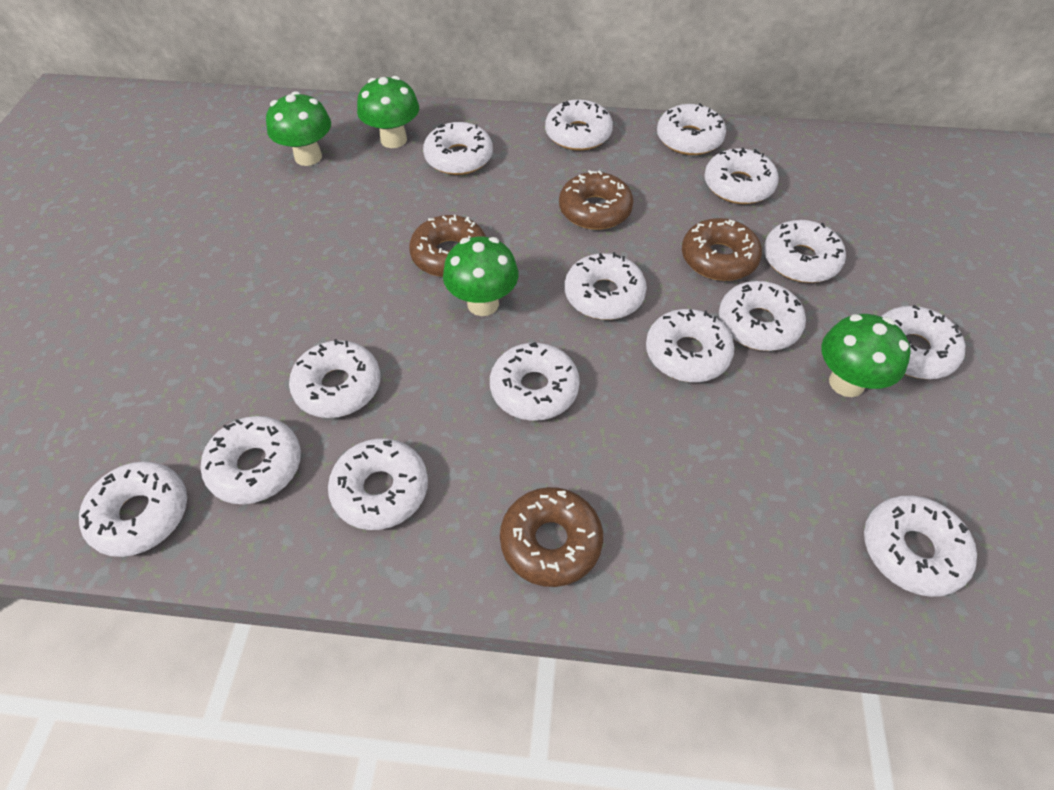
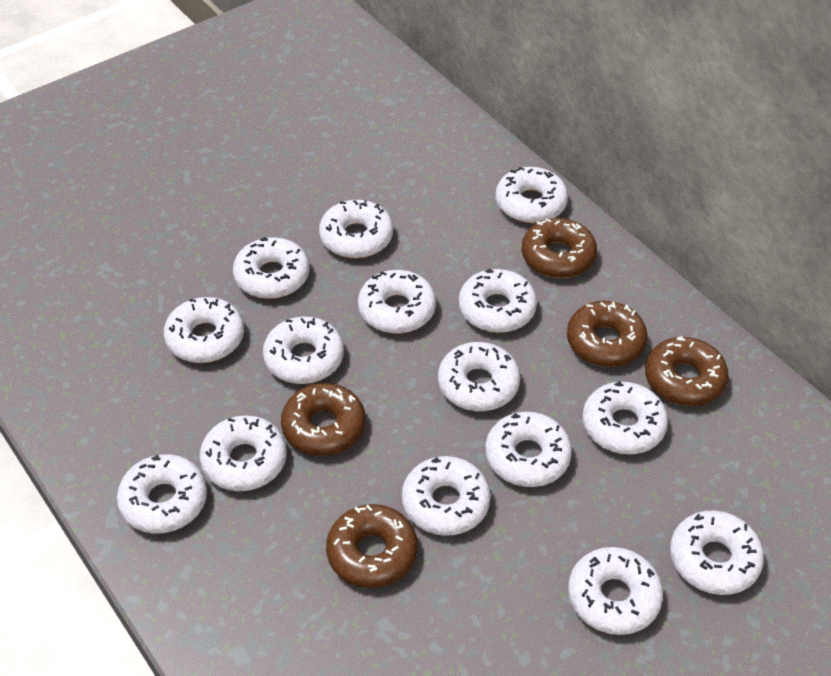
brown donut: 4 -> 5
green mushroom: 4 -> 0

